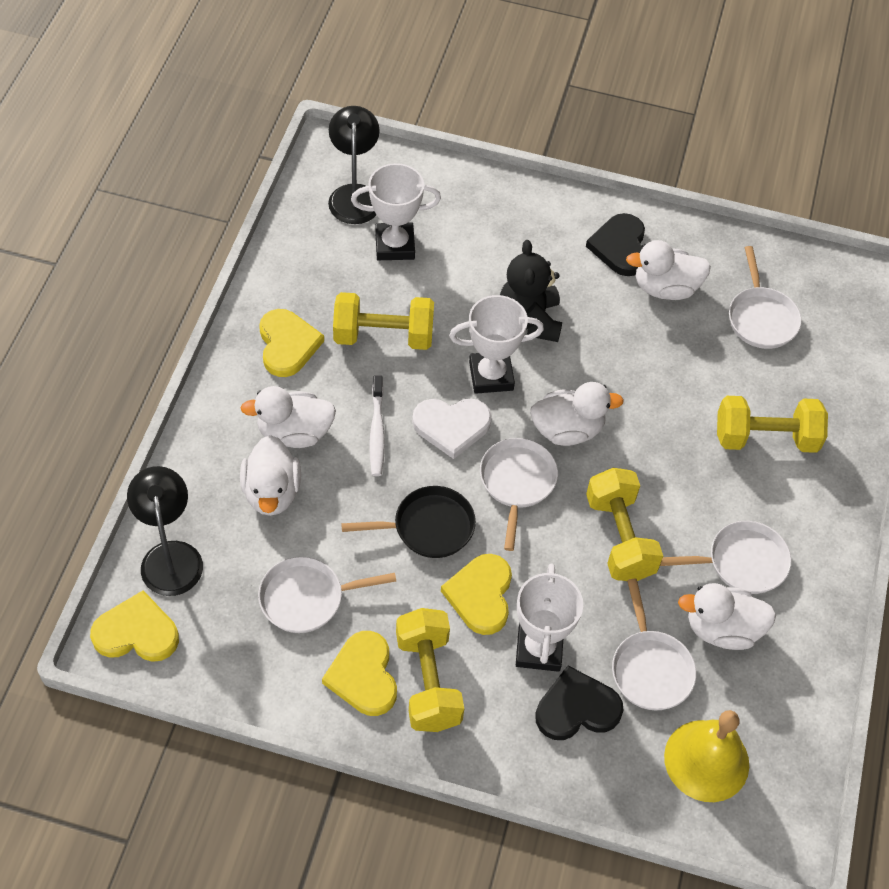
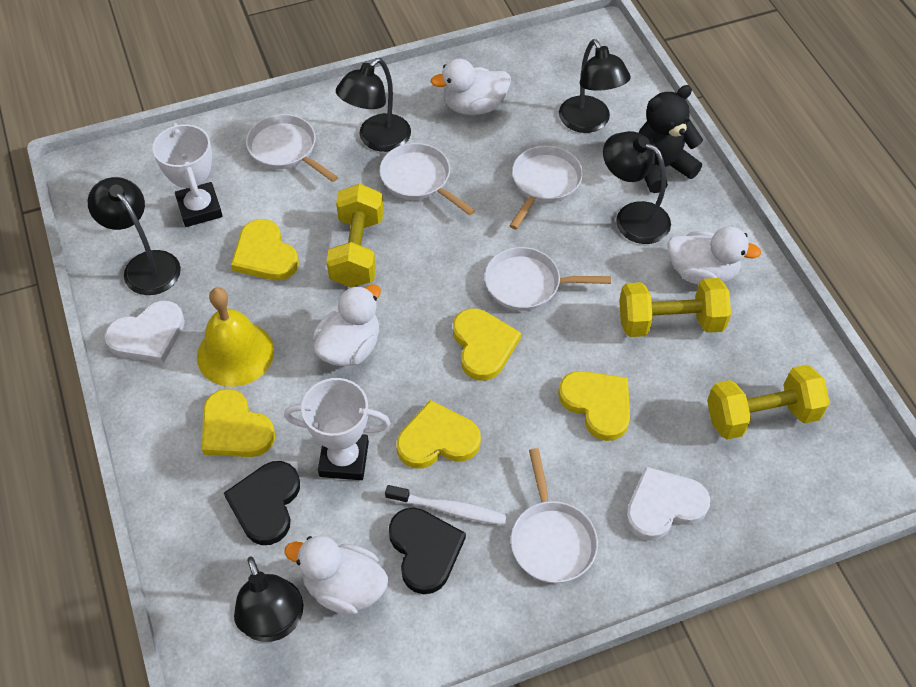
black lamp: 2 -> 5
black pan: 1 -> 0
white duck: 5 -> 4
white heart: 1 -> 2
white trophy: 3 -> 2
yellow dumbbell: 4 -> 3
yellow heart: 4 -> 5

